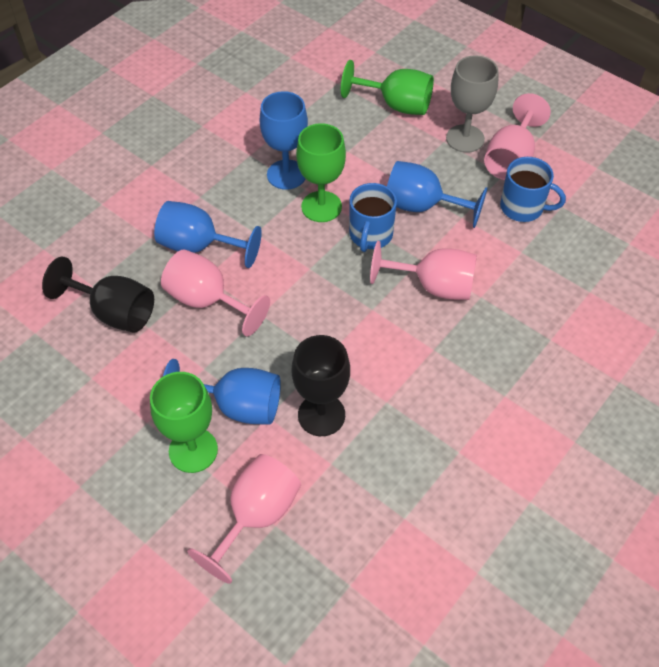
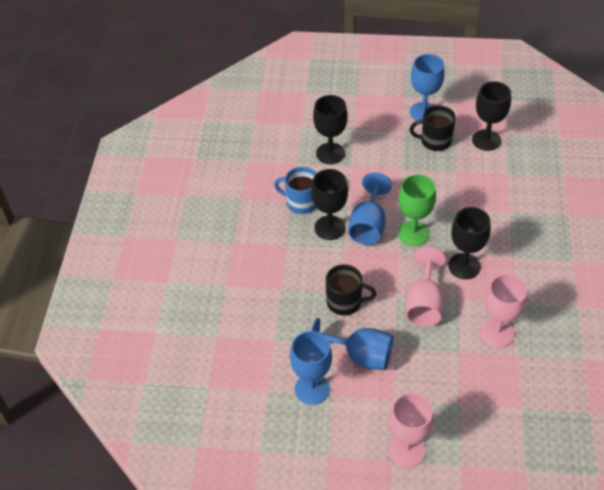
black goblet: 2 -> 4
black mug: 0 -> 2
blue mug: 2 -> 1
green goblet: 3 -> 1
grey goblet: 1 -> 0
pink goblet: 4 -> 3

